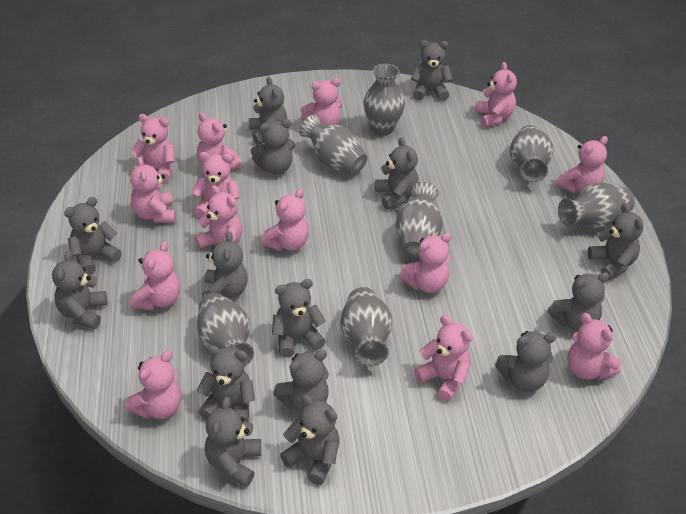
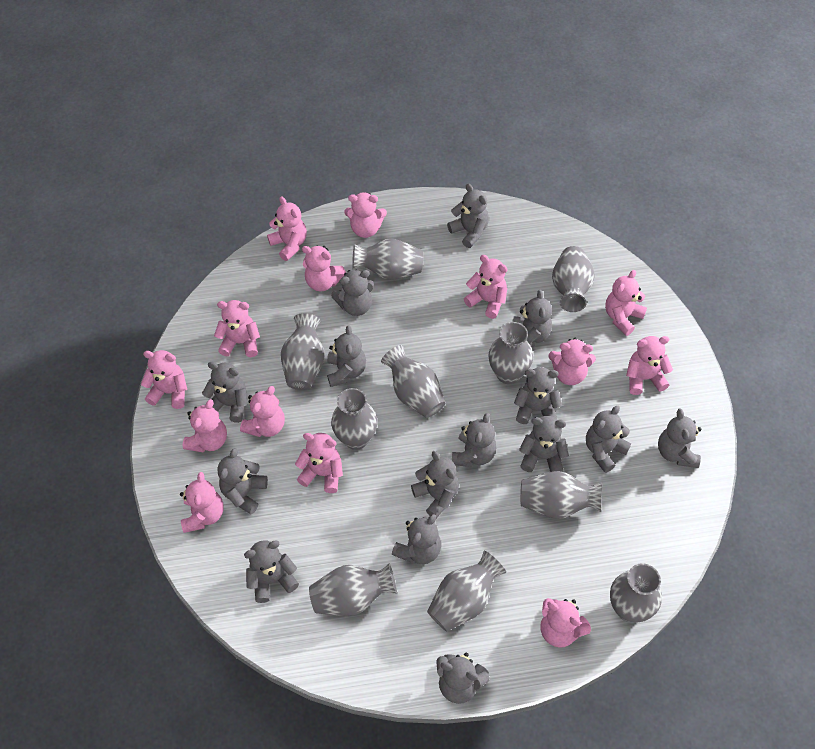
grey vase: 7 -> 10

